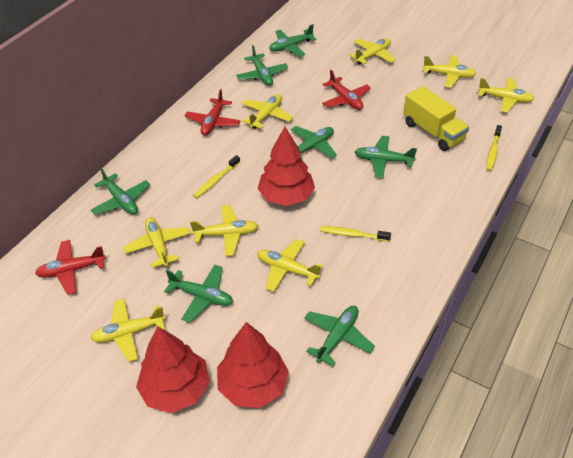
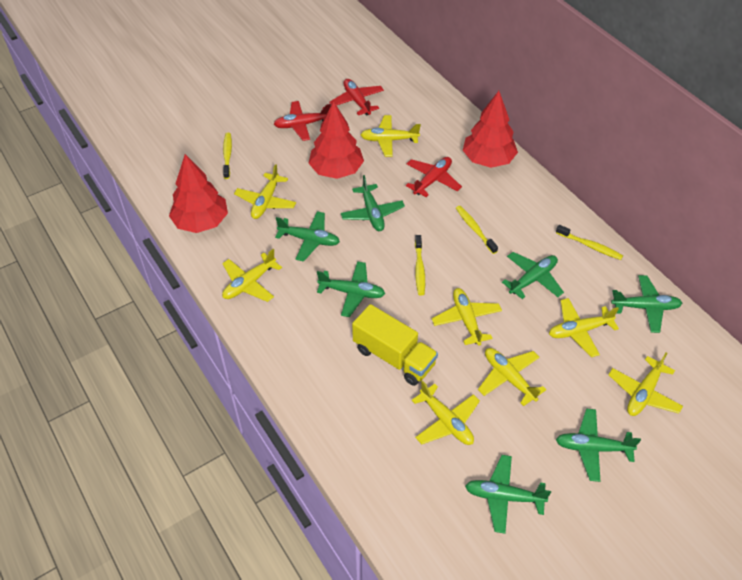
yellow toothbrush: 3 -> 4

